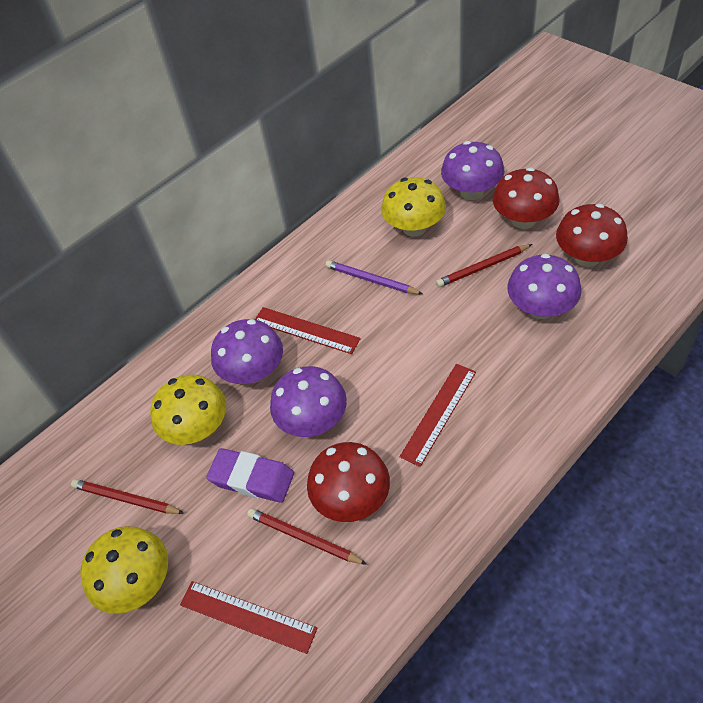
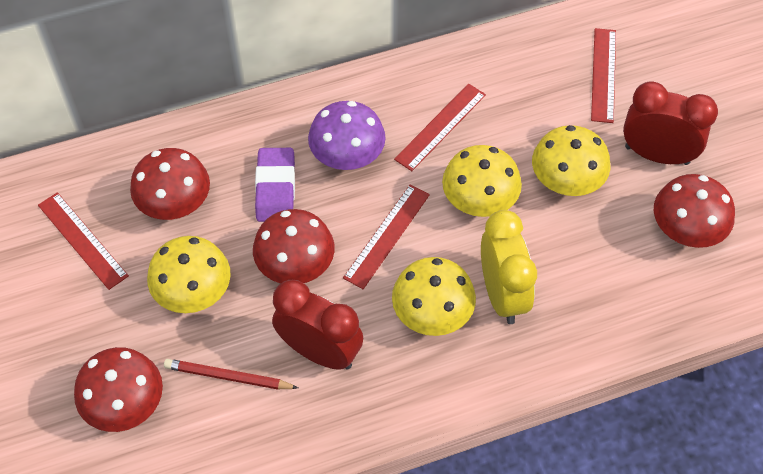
purple mushroom: 4 -> 1
purple pencil: 1 -> 0
red clock: 0 -> 2
red mushroom: 3 -> 4
red pencil: 3 -> 1
red ruler: 3 -> 4
yellow clock: 0 -> 1
yellow mushroom: 3 -> 4

